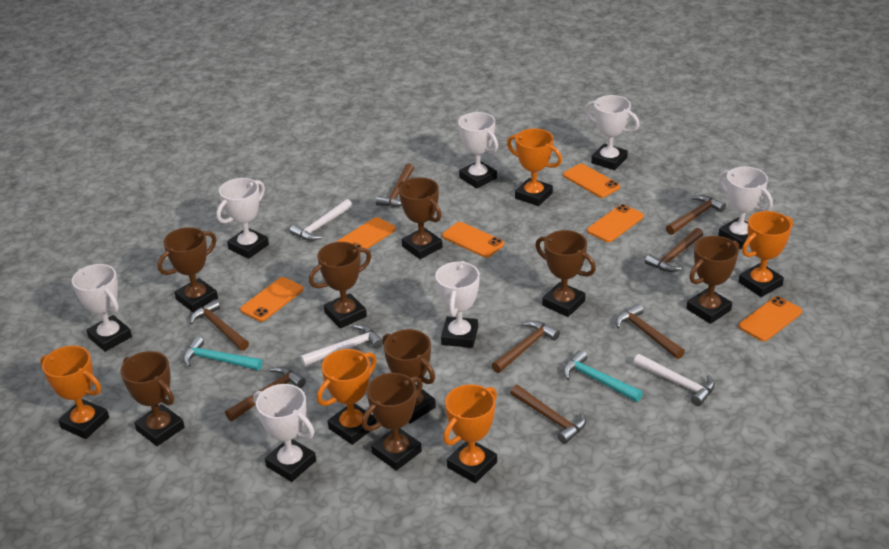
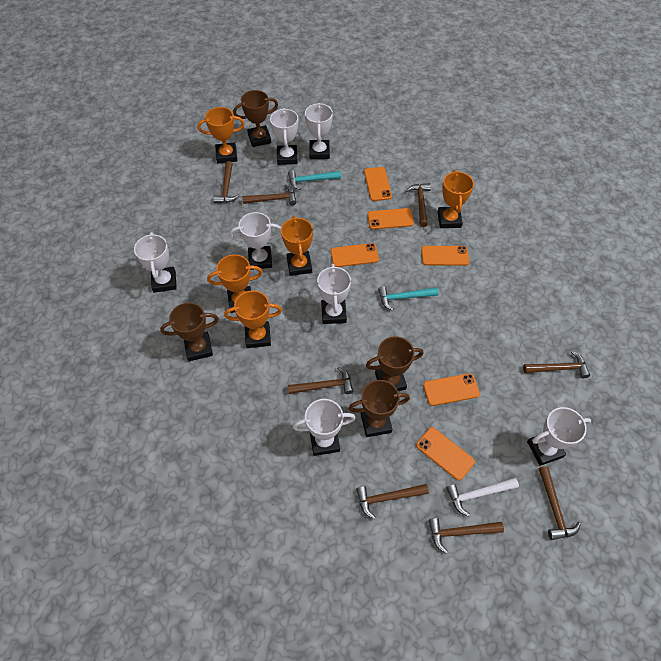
brown trophy: 8 -> 4
white hammer: 3 -> 1

